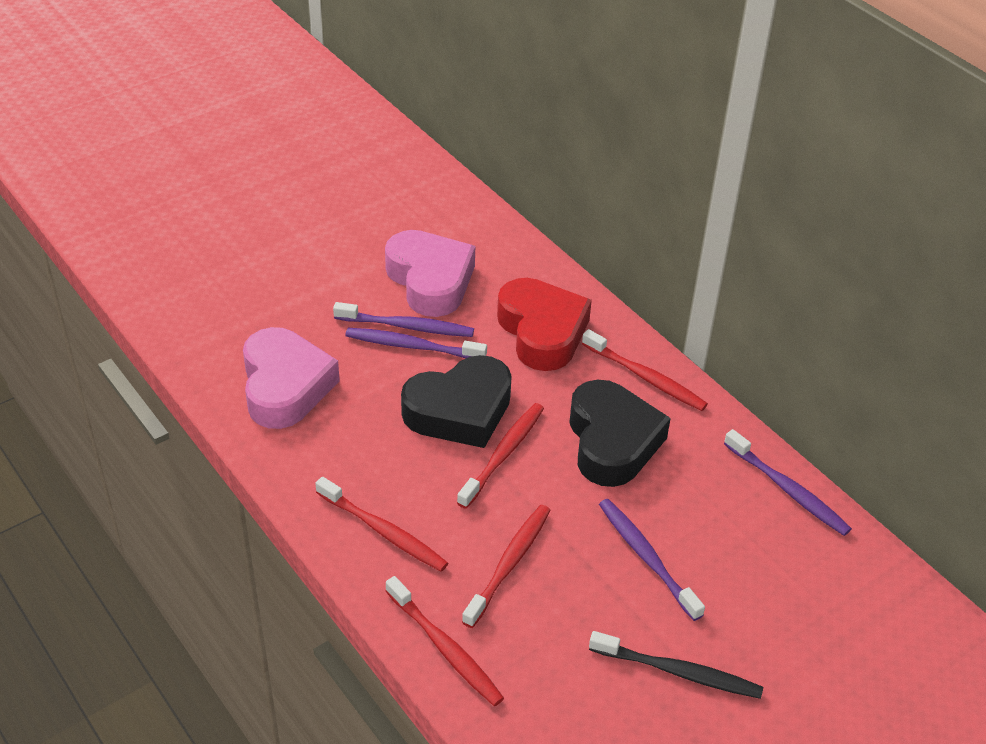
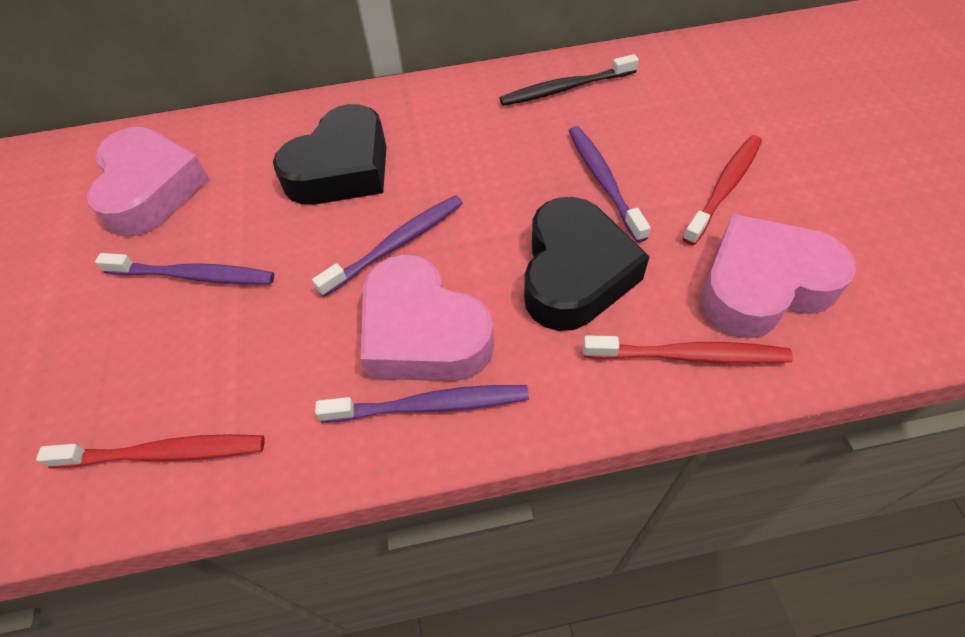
pink heart: 2 -> 3
red heart: 1 -> 0
red toothbrush: 5 -> 3

